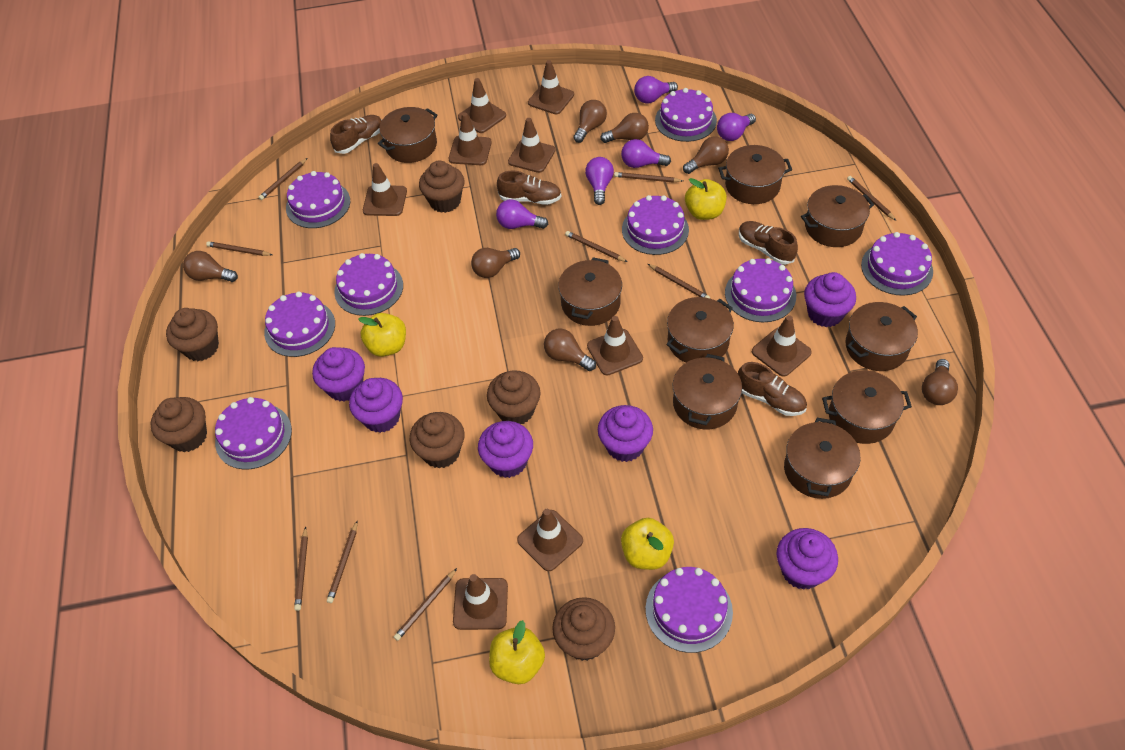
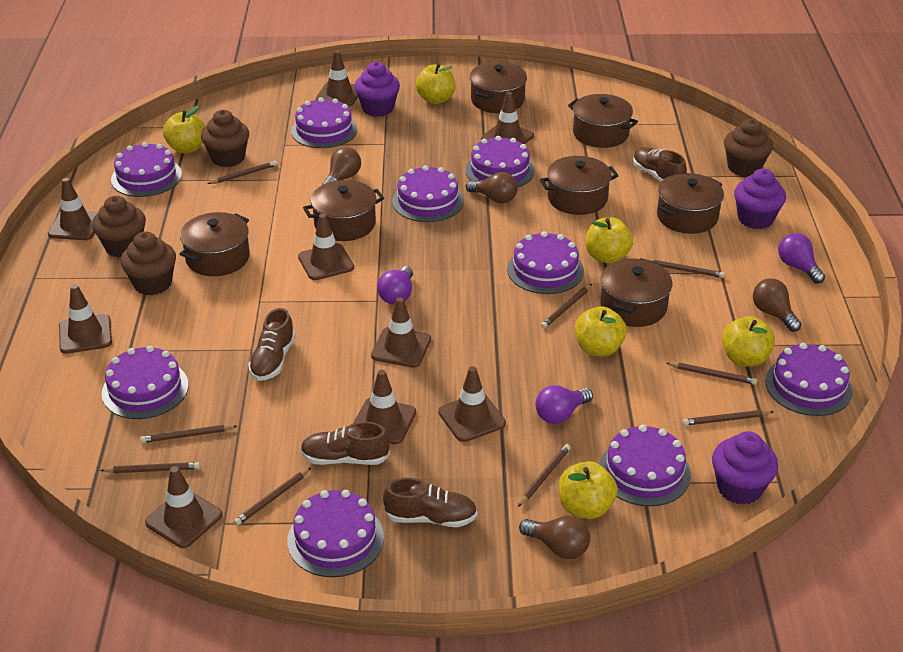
brown cupcake: 6 -> 4
brown light bulb: 7 -> 4
brown pot: 9 -> 7
purple cupcake: 6 -> 3
purple light bulb: 5 -> 3
yellow apple: 4 -> 6

